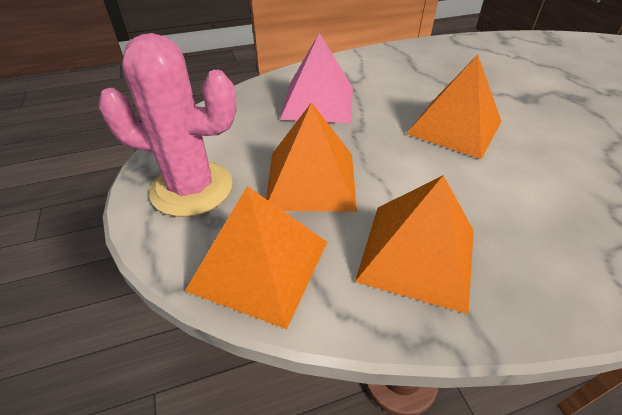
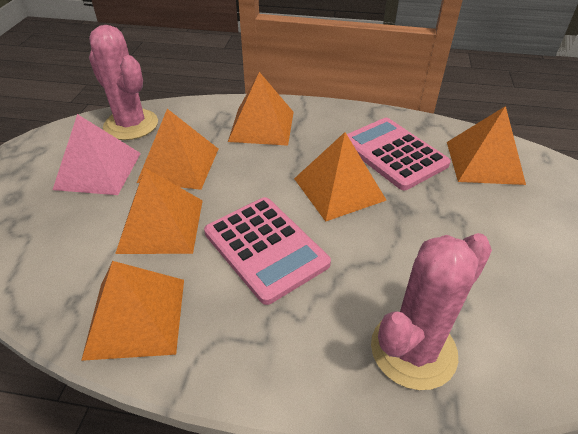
orange pyramid: 4 -> 6
pink cactus: 1 -> 2
pink calculator: 0 -> 2

